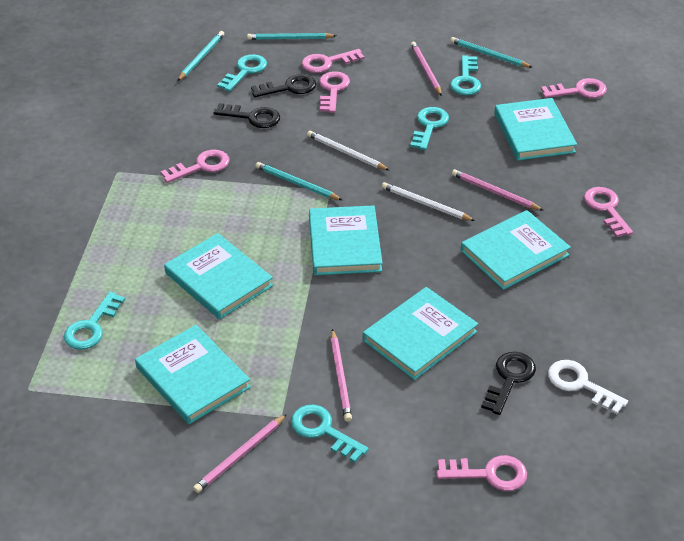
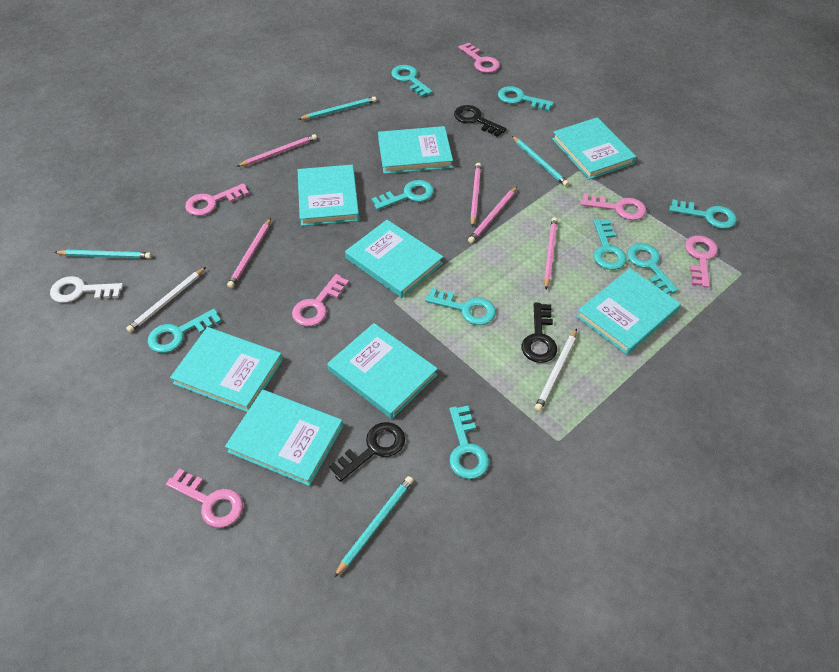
pink pencil: 4 -> 5
turquoise book: 6 -> 8
turquoise key: 5 -> 9

